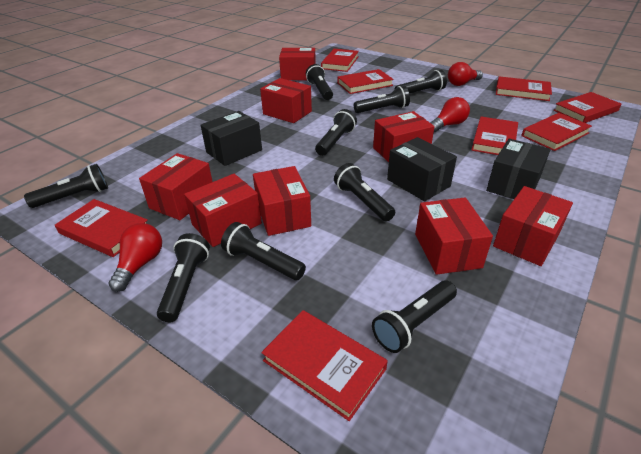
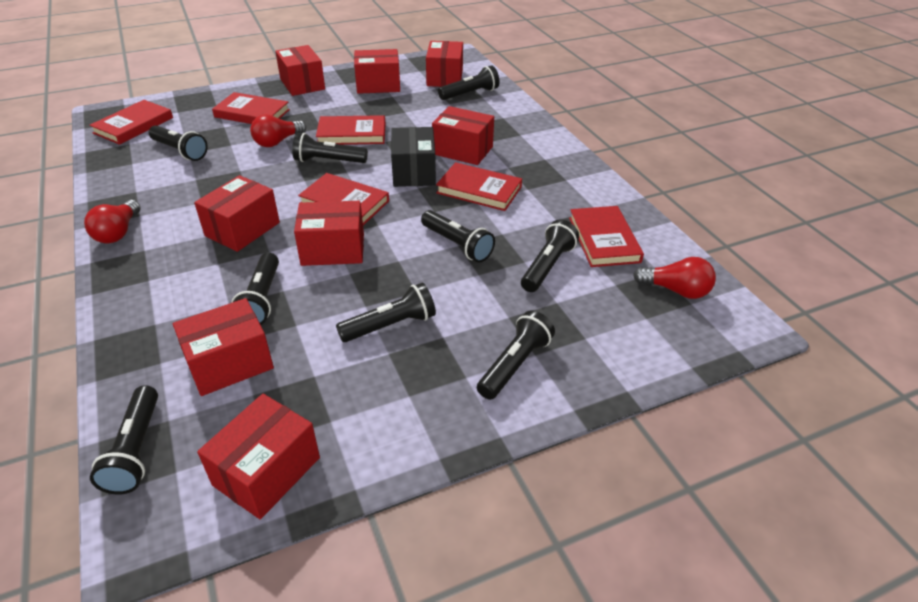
black box: 3 -> 1
red book: 8 -> 6

